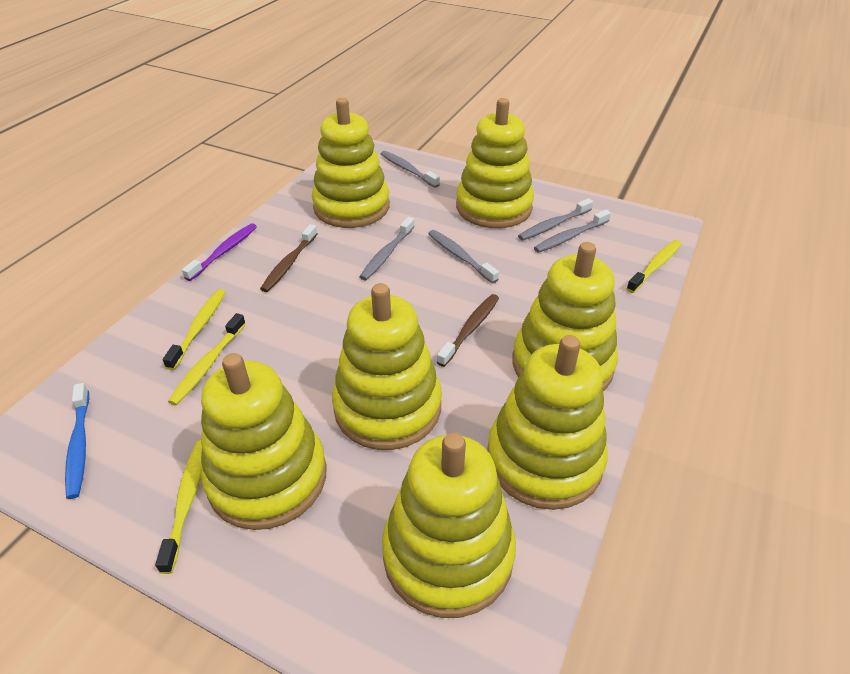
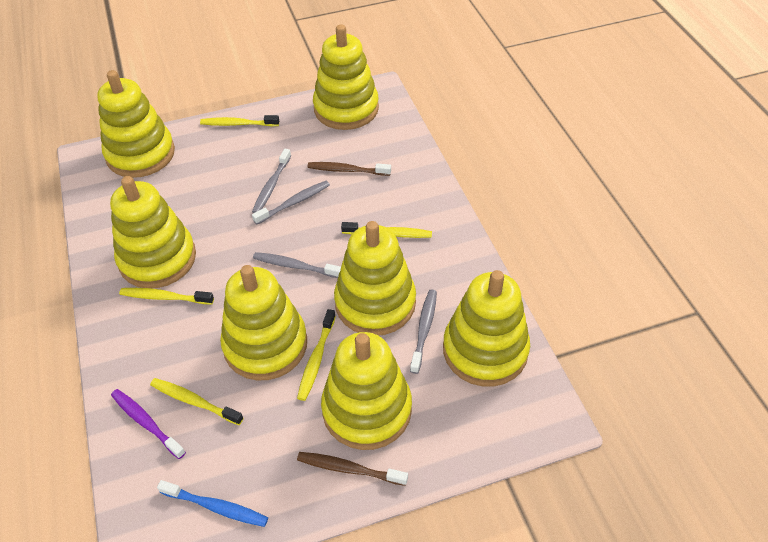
grey toothbrush: 5 -> 4
yellow toothbrush: 4 -> 5

